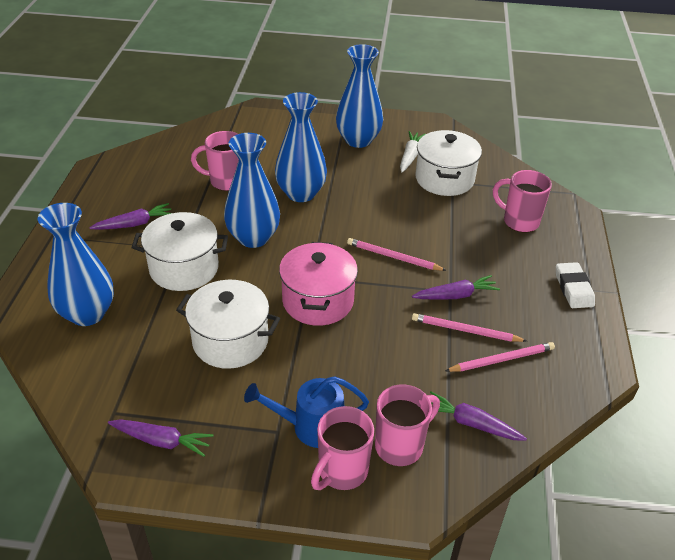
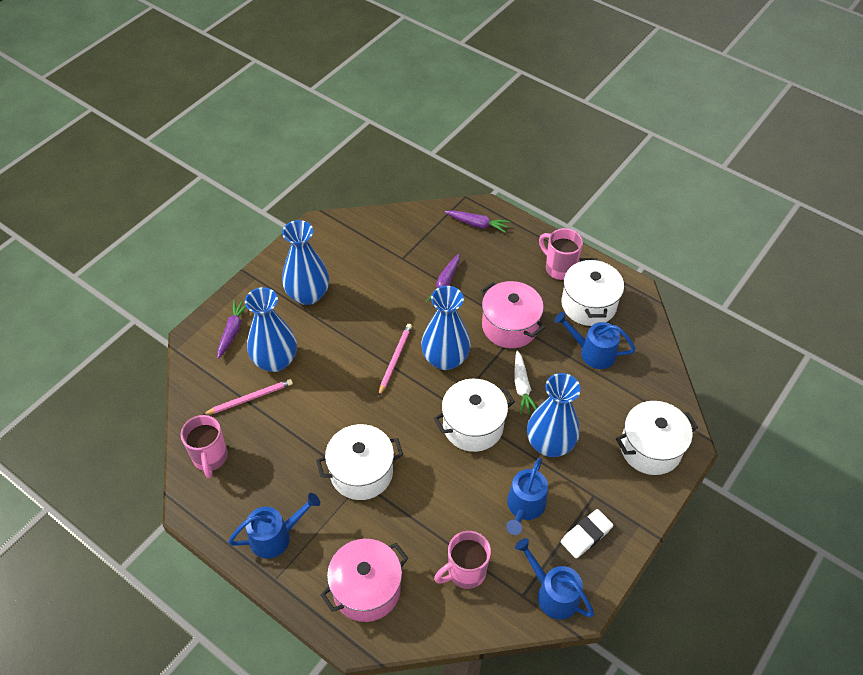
blue watering can: 1 -> 4
pink mug: 4 -> 3
pink pencil: 3 -> 2
pink pot: 1 -> 2
purple carrot: 4 -> 3
white pot: 3 -> 4

